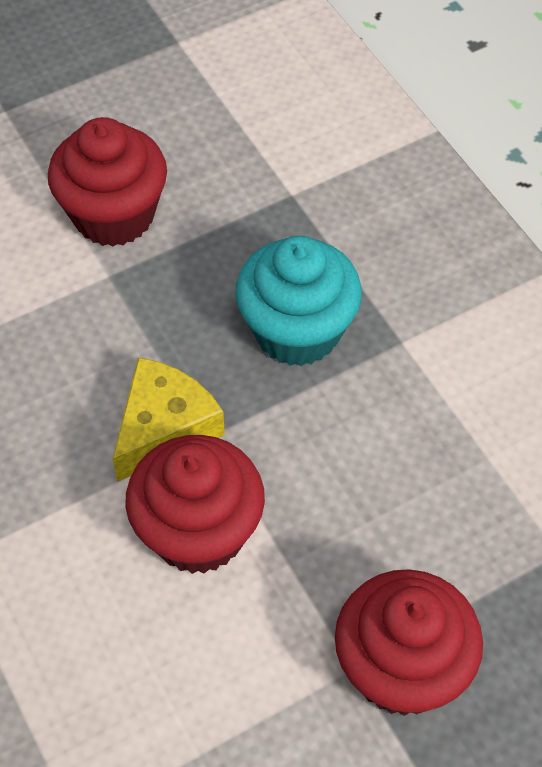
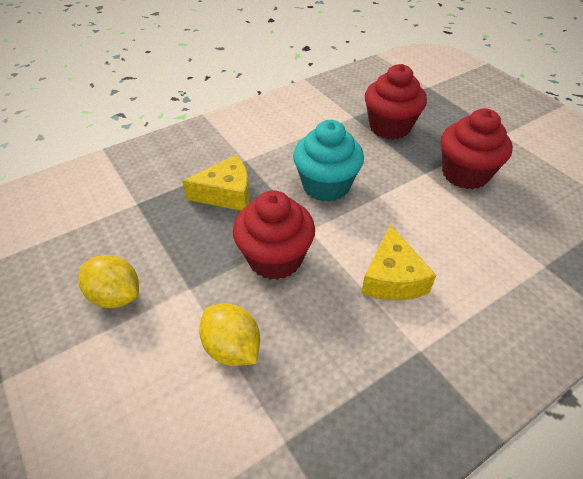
yellow cheese: 1 -> 2
yellow lemon: 0 -> 2

